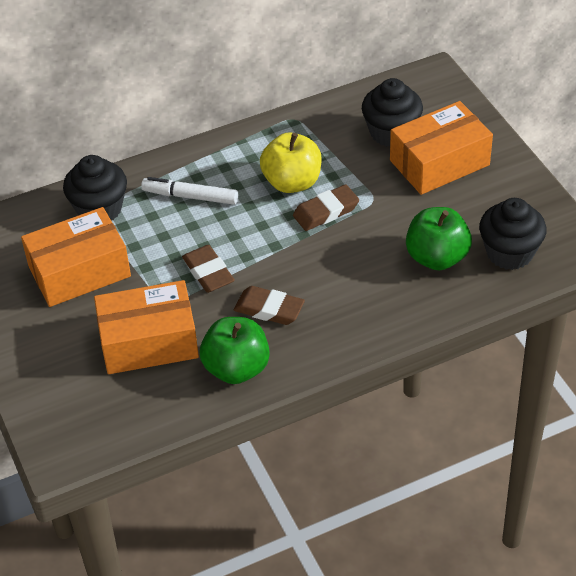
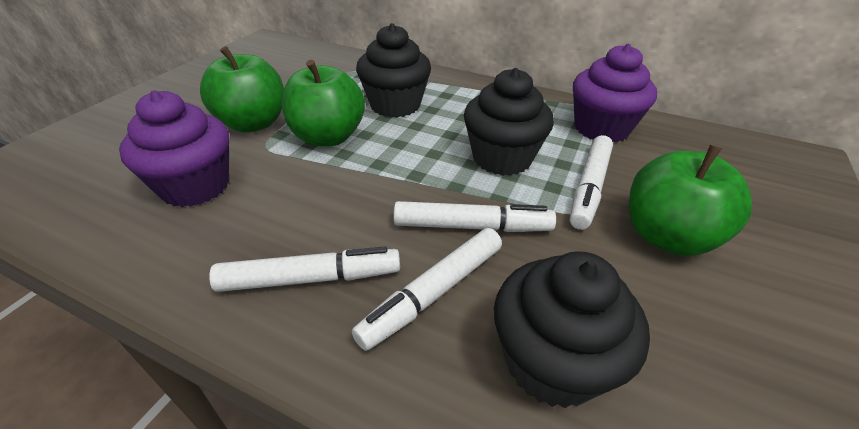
brown eraser: 3 -> 0
green apple: 2 -> 3
orange box: 3 -> 0
purple cupcake: 0 -> 2
white marker: 1 -> 4
yellow apple: 1 -> 0

